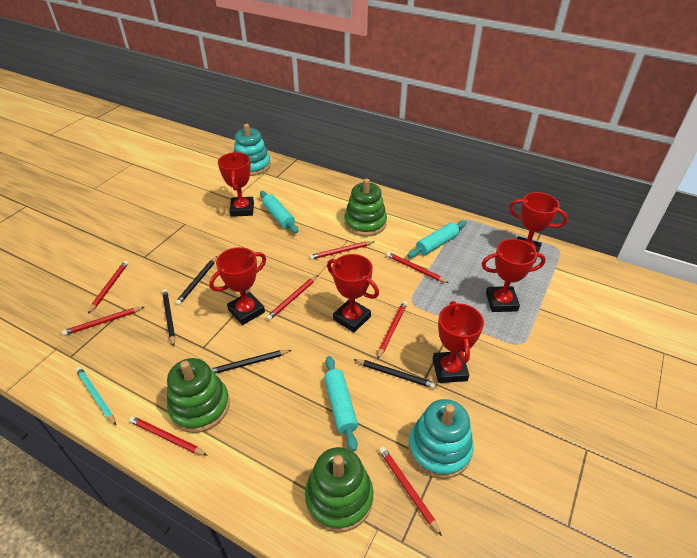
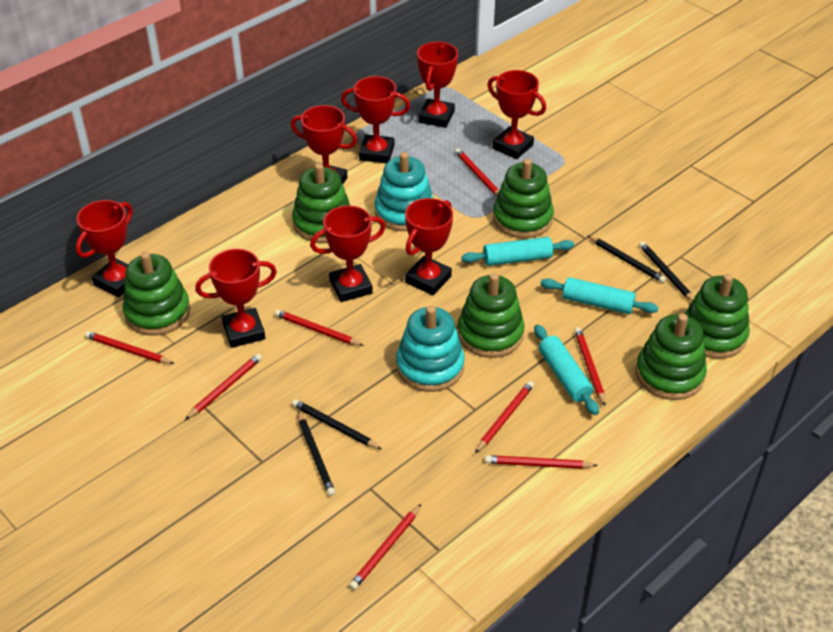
green stacking toy: 3 -> 6
red trophy: 6 -> 8
turquoise pencil: 1 -> 0

